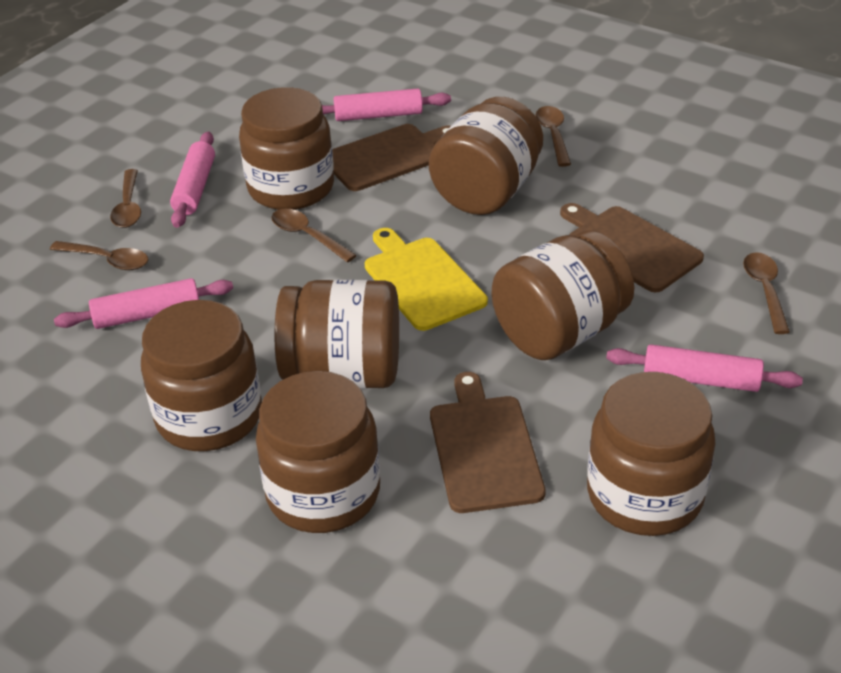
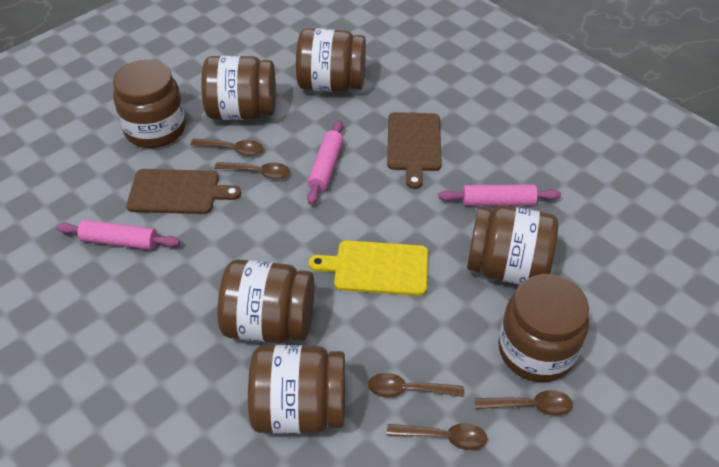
brown cutting board: 3 -> 2
pink rolling pin: 4 -> 3

